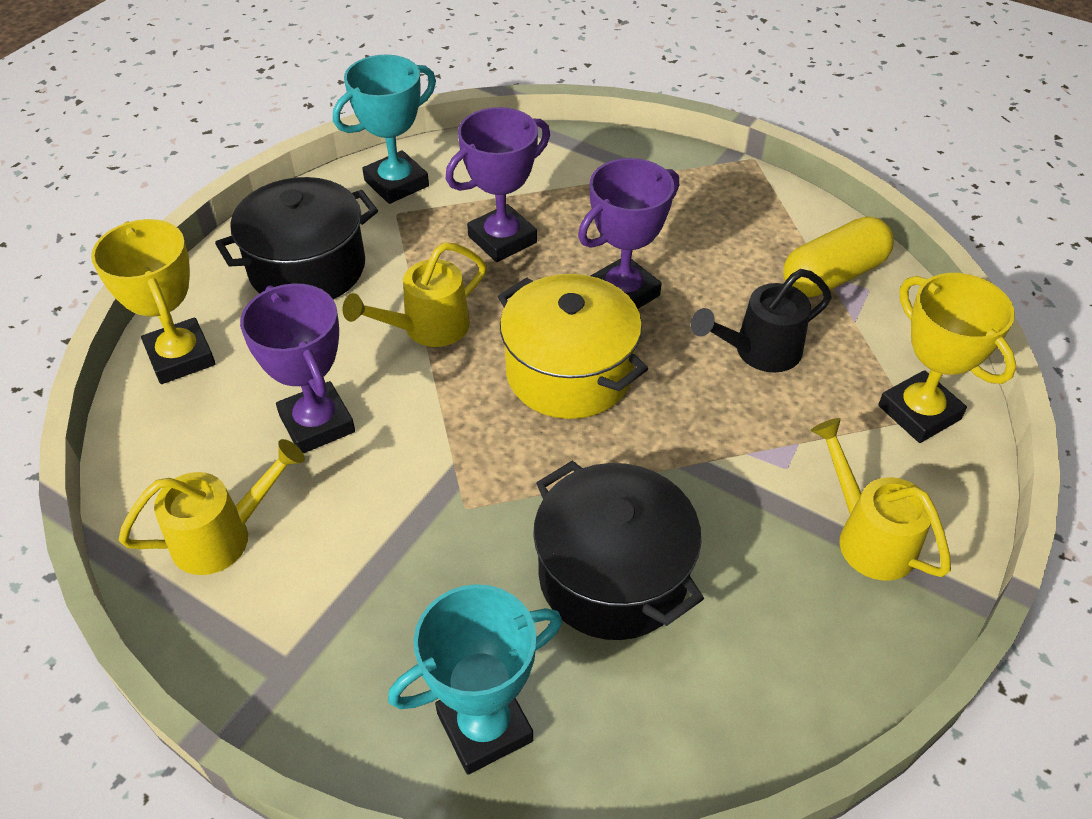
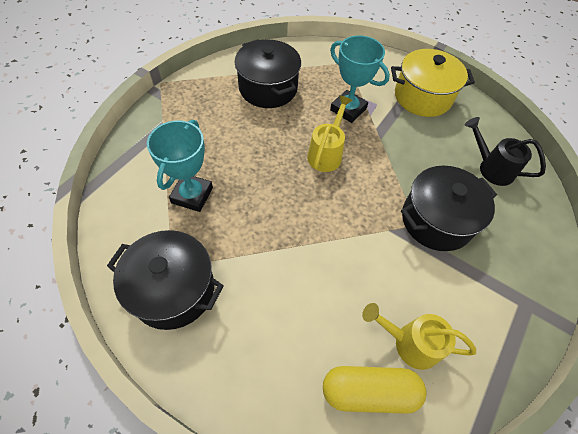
black pot: 2 -> 3
purple trophy: 3 -> 0
yellow trophy: 2 -> 0
yellow watering can: 3 -> 2

